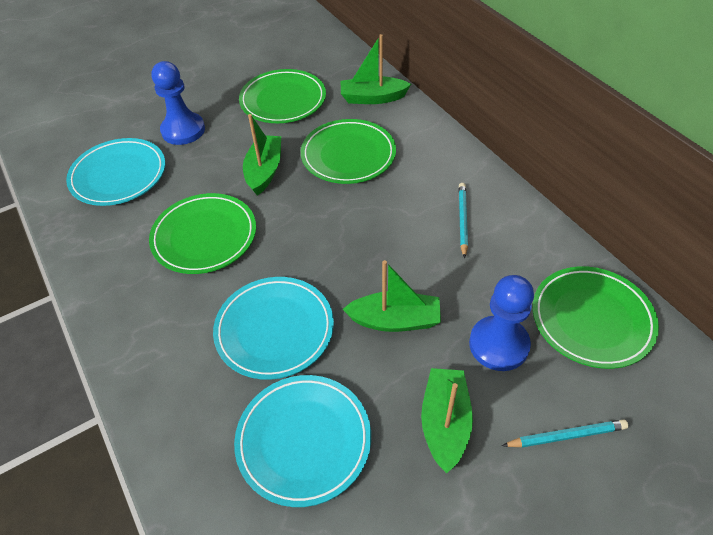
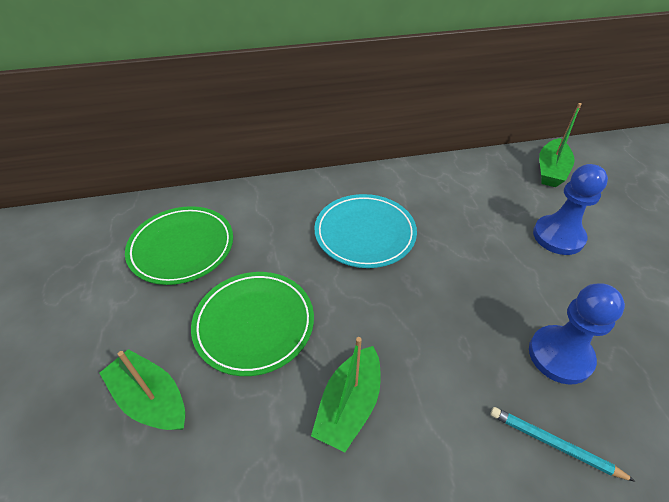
green boat: 4 -> 3
green plate: 4 -> 2
turquoise pencil: 2 -> 1
turquoise plate: 3 -> 1

